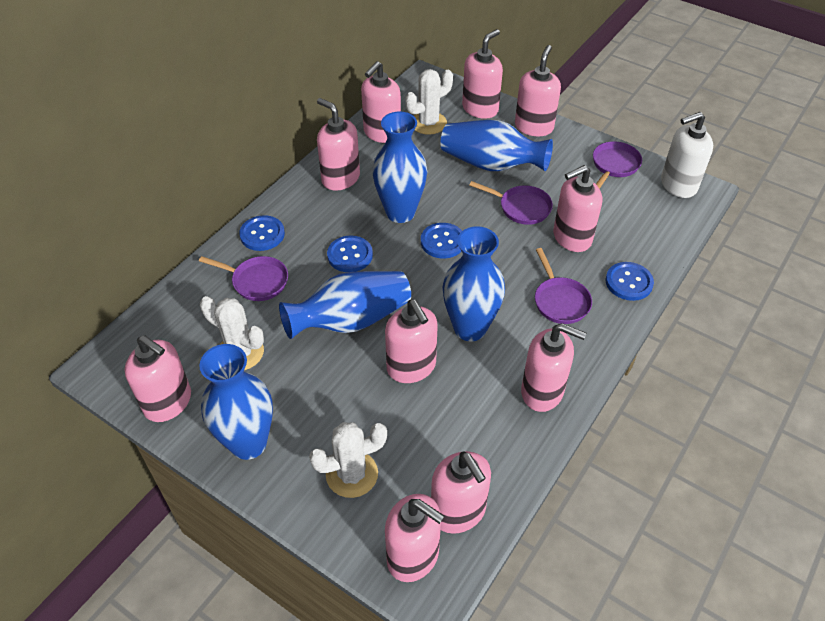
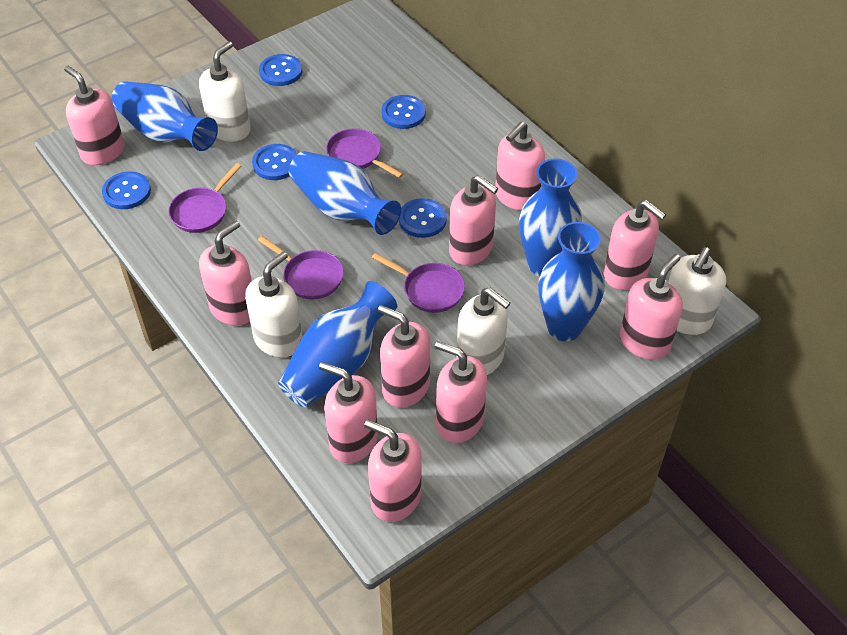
blue button: 4 -> 5
white cactus: 3 -> 0
white soap dispenser: 1 -> 4

